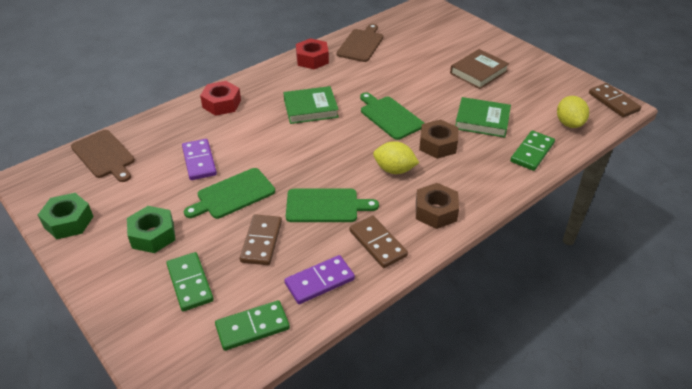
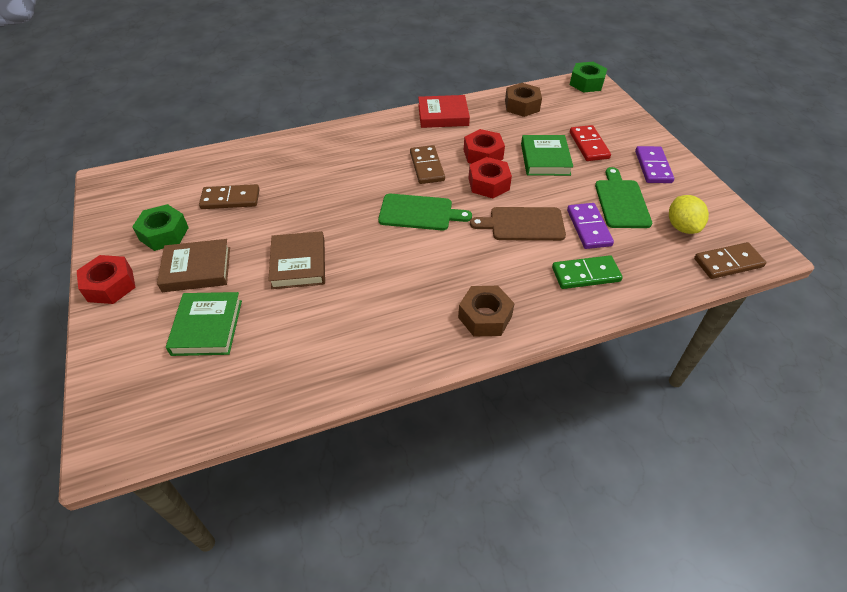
brown book: 1 -> 2
brown cutting board: 2 -> 1
green cutting board: 3 -> 2
green domino: 3 -> 1
red book: 0 -> 1
red domino: 0 -> 1
red nut: 2 -> 3
yellow lemon: 2 -> 1

